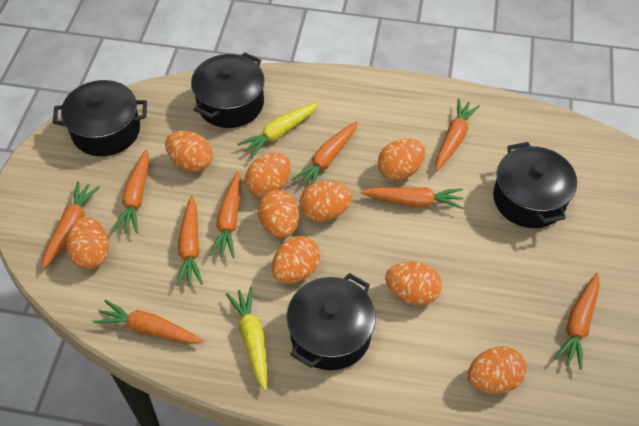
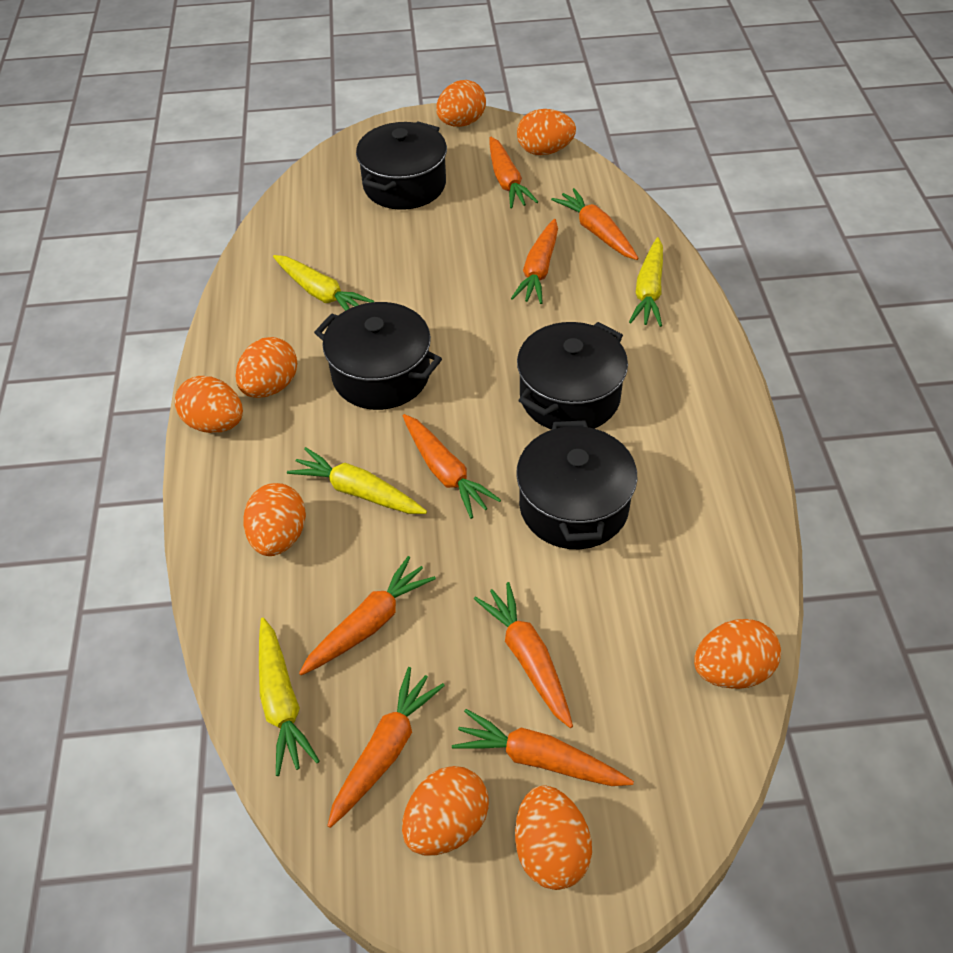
orange carrot: 9 -> 8
orange egg: 9 -> 8
yellow carrot: 2 -> 4

